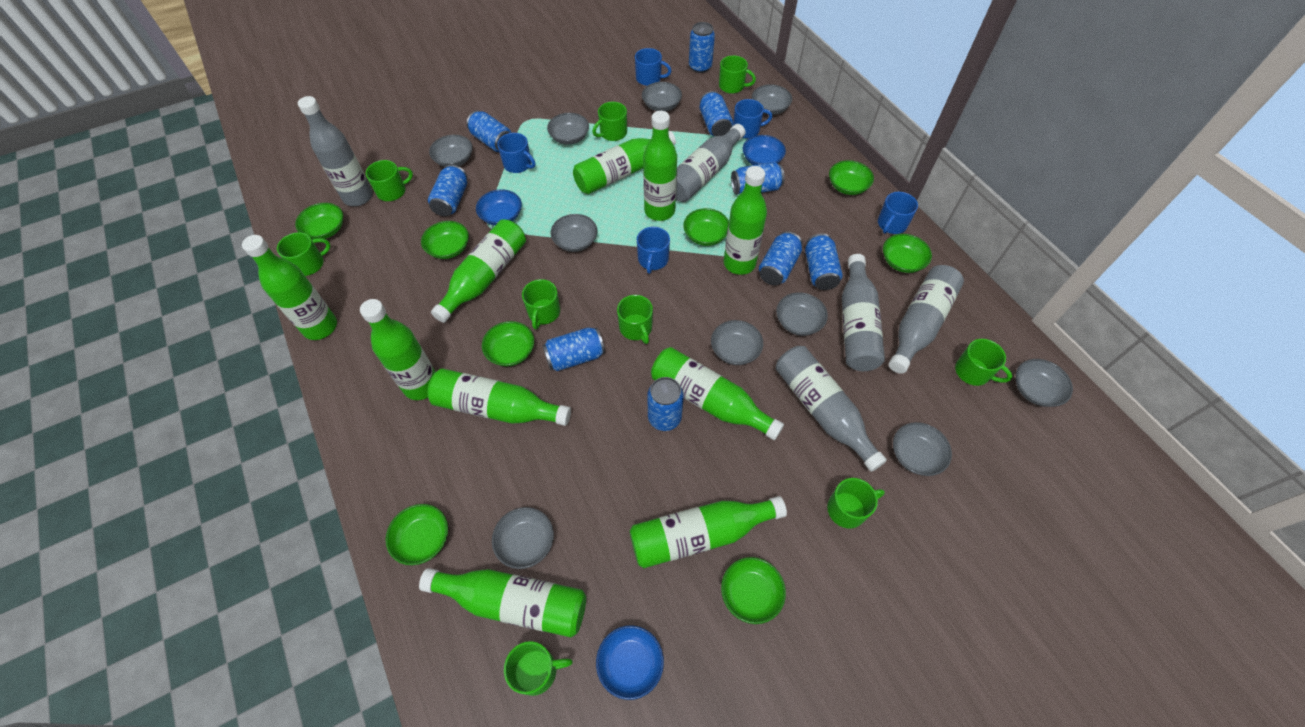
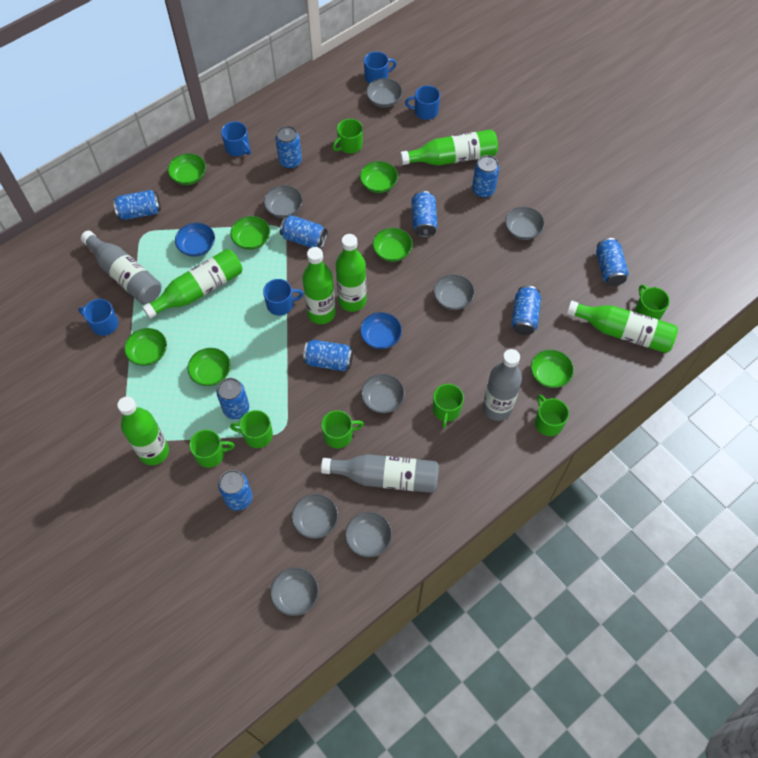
blue bowl: 3 -> 2
blue can: 9 -> 10
green bottle: 10 -> 6
green bowl: 8 -> 7
green mug: 9 -> 7
grey bottle: 5 -> 3
grey bowl: 10 -> 8

